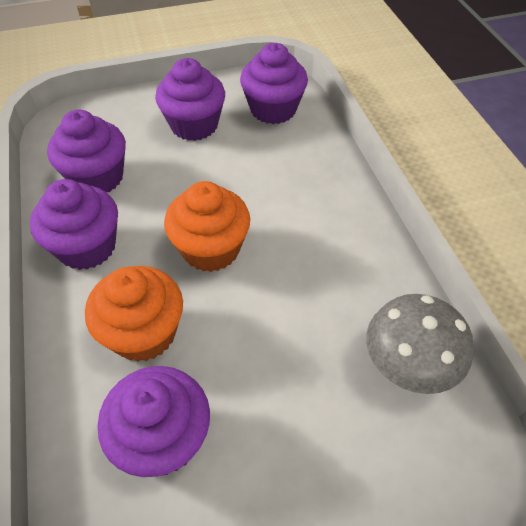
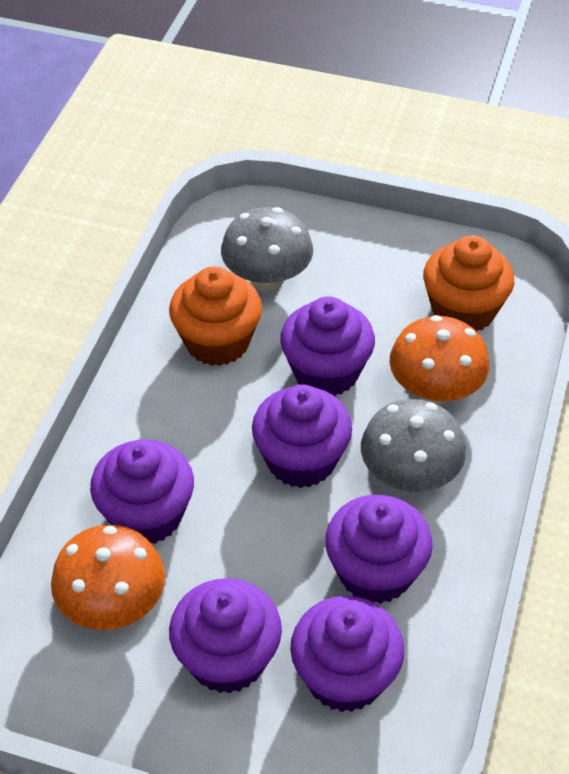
grey mushroom: 1 -> 2
orange mushroom: 0 -> 2
purple cupcake: 5 -> 6

